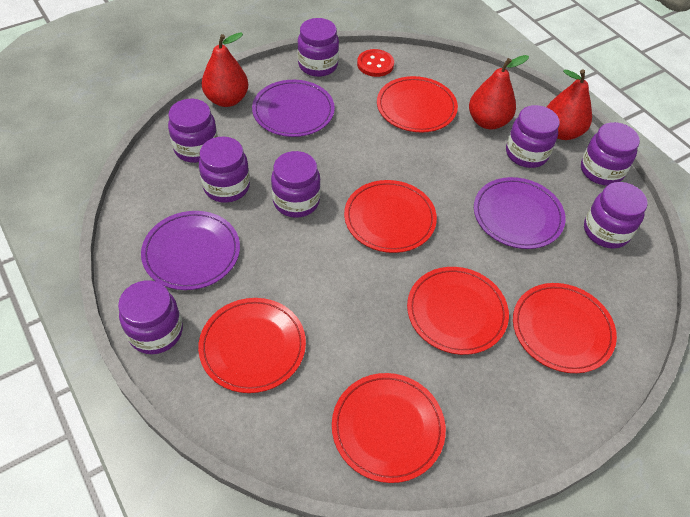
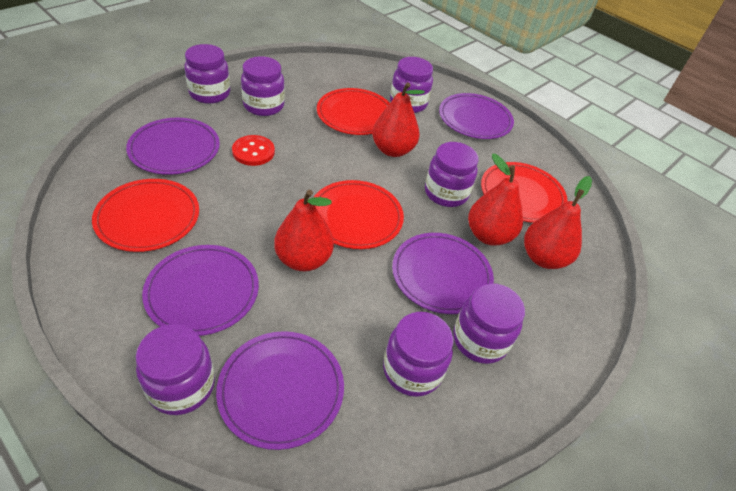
purple jar: 8 -> 7
purple plate: 3 -> 5
red pear: 3 -> 4
red plate: 6 -> 4

